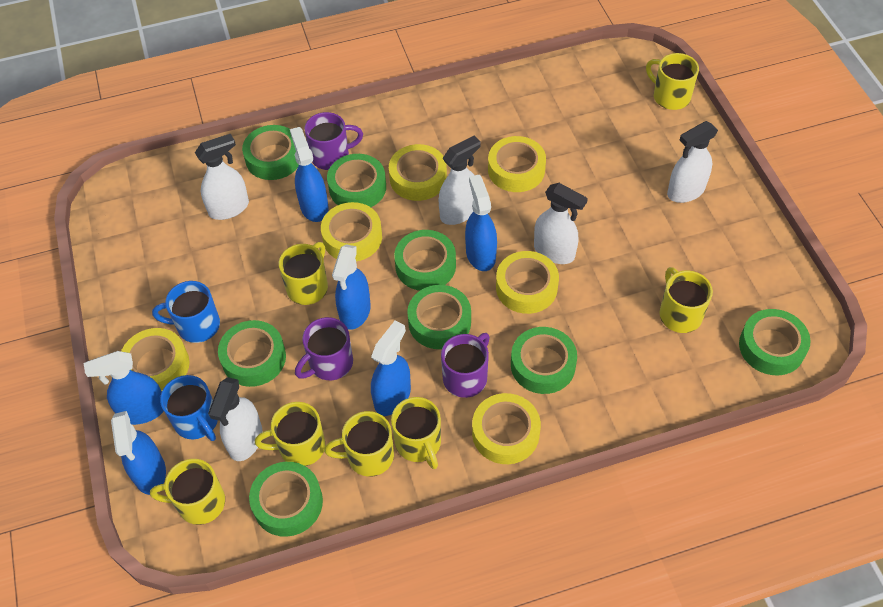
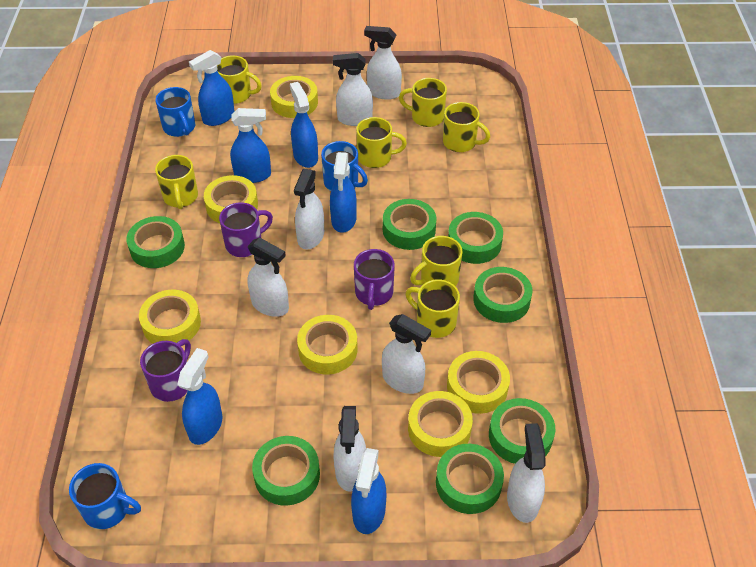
blue mug: 2 -> 3
green tape: 8 -> 7
white spray bottle: 5 -> 7

